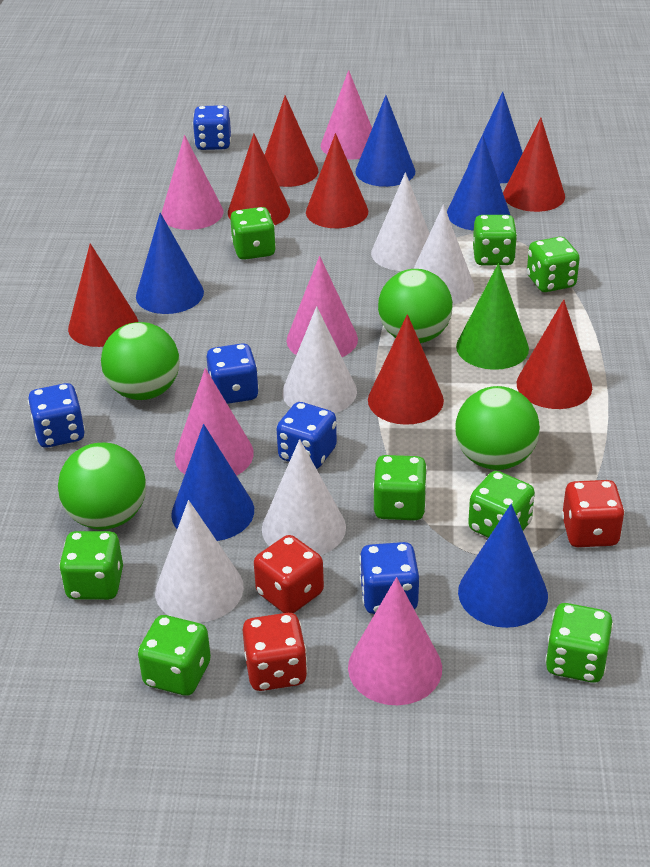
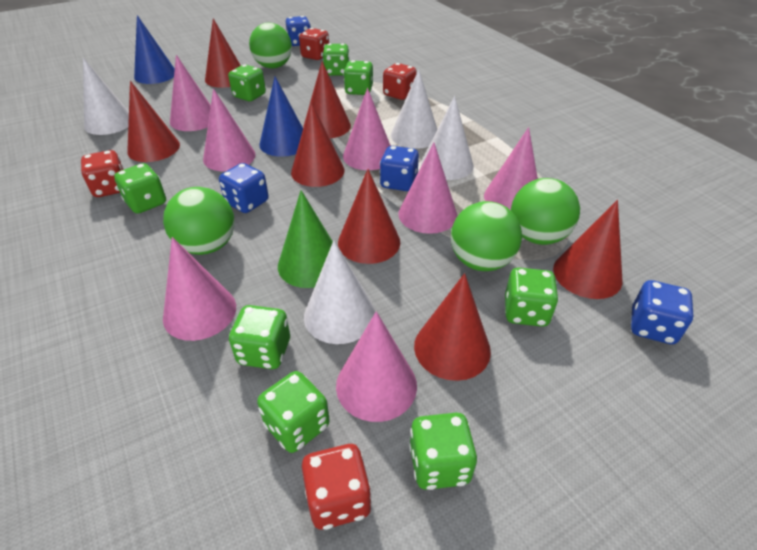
blue cone: 6 -> 2
blue dice: 5 -> 4
pink cone: 5 -> 7
red dice: 3 -> 4
white cone: 5 -> 4

